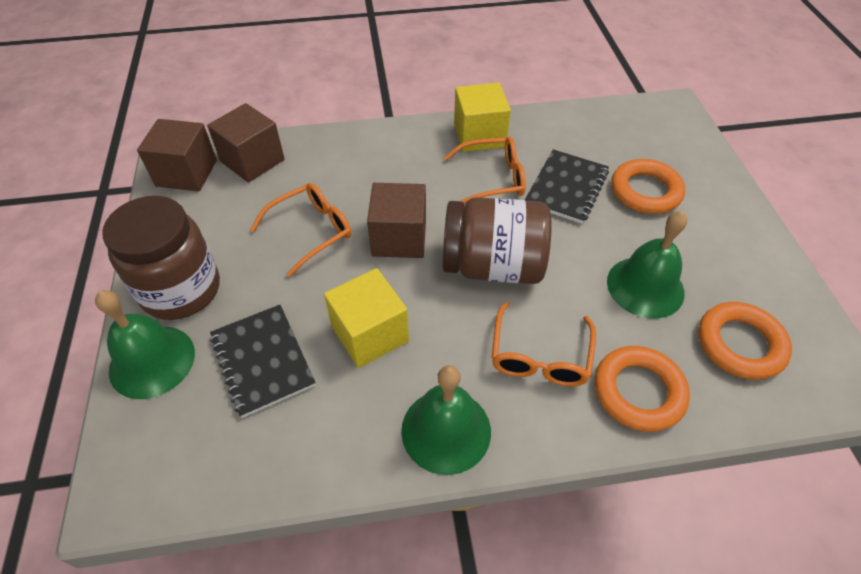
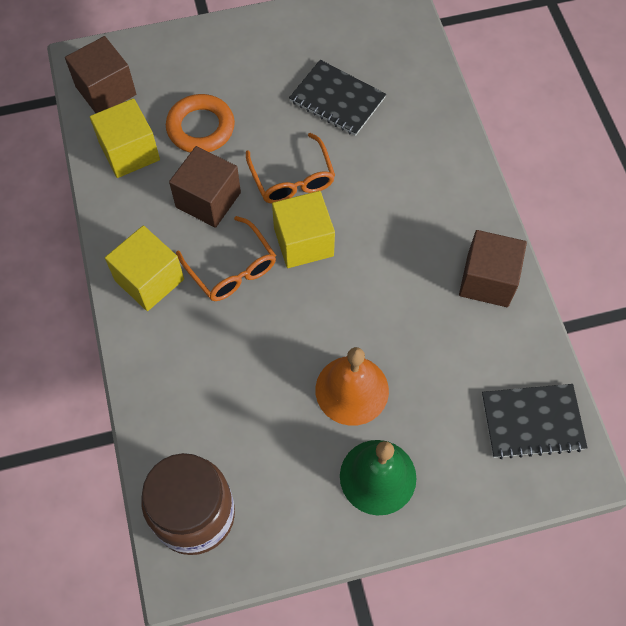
brown jar: 2 -> 1
green bell: 3 -> 1
orange bell: 0 -> 1
orange glasses: 3 -> 2
orange ring: 3 -> 1
yellow cube: 2 -> 3

